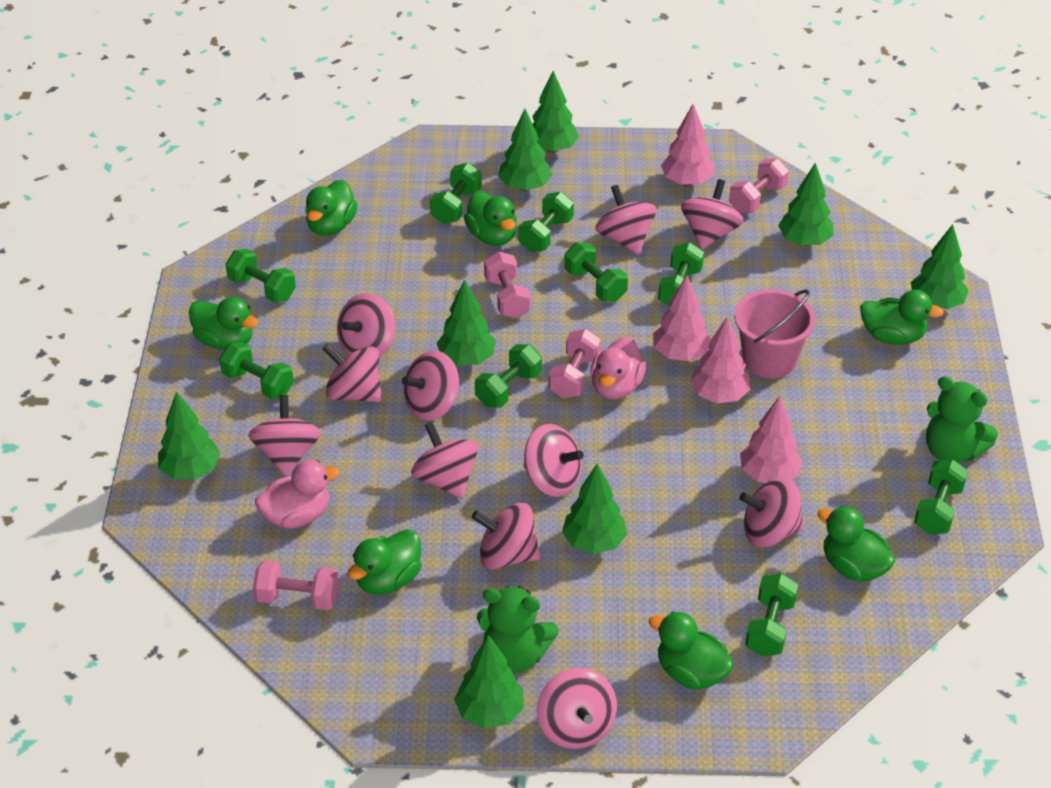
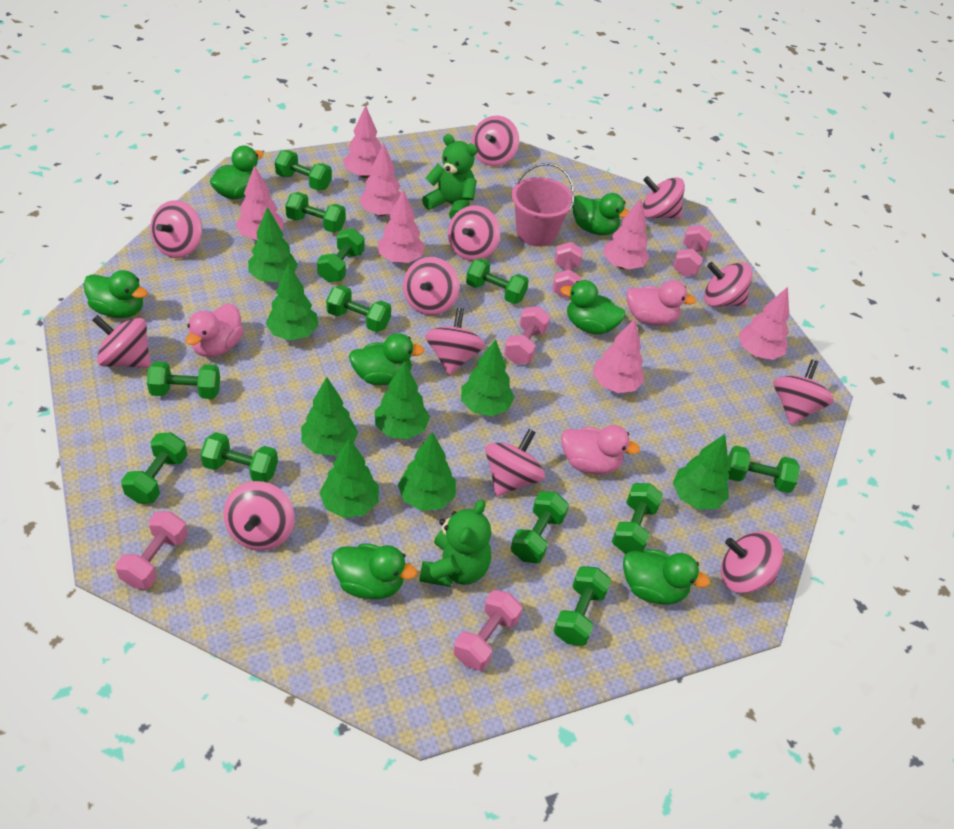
green dumbbell: 9 -> 12
pink duck: 2 -> 3
pink dumbbell: 4 -> 5
pink spinning top: 11 -> 12
pink tree: 4 -> 7

